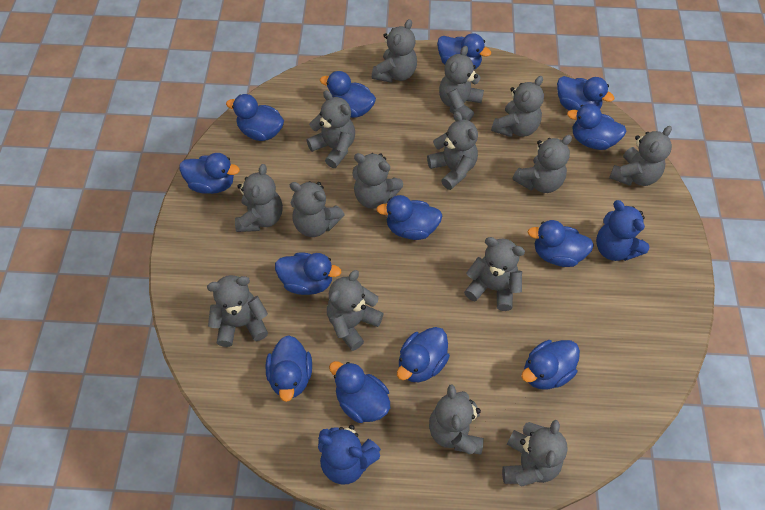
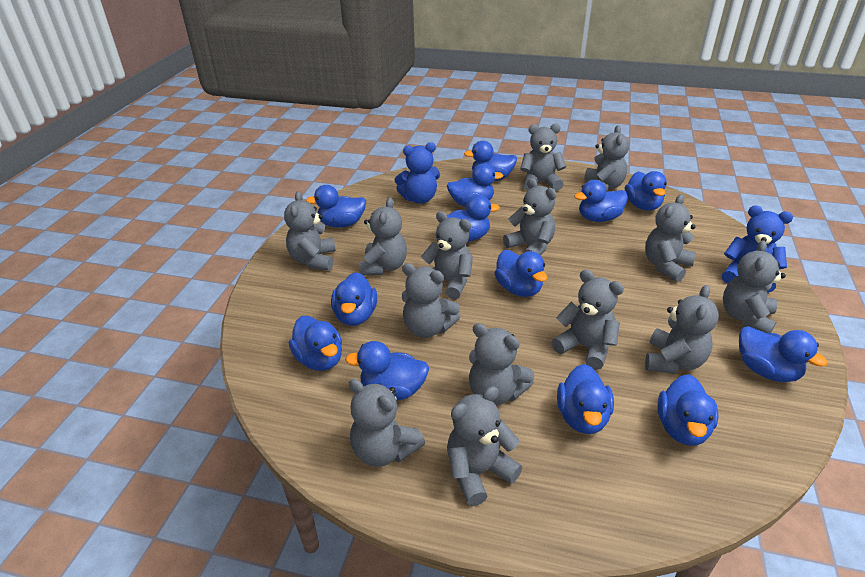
grey teddy bear: 15 -> 14

